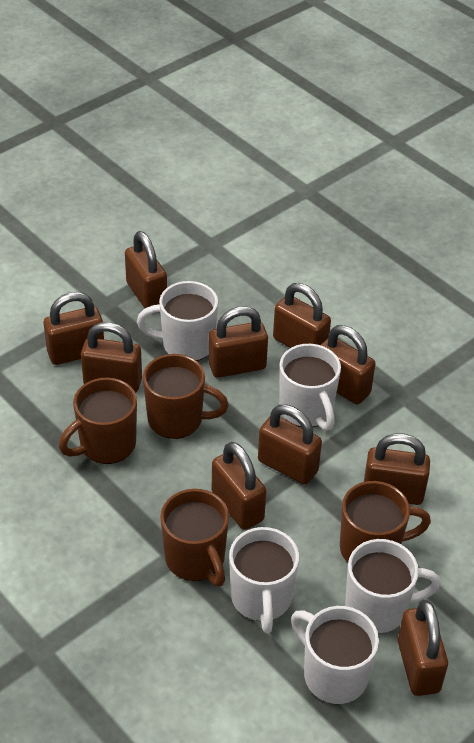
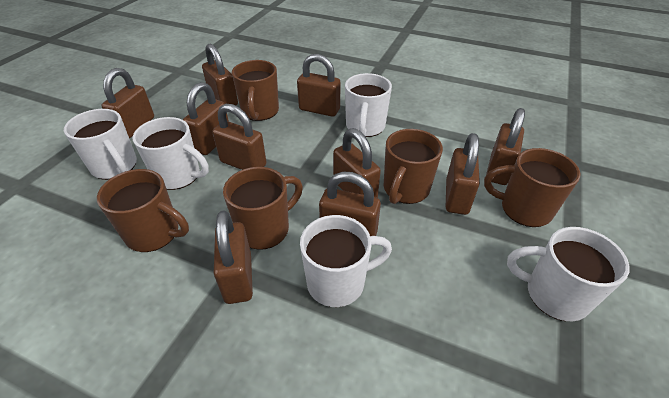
brown mug: 4 -> 5

